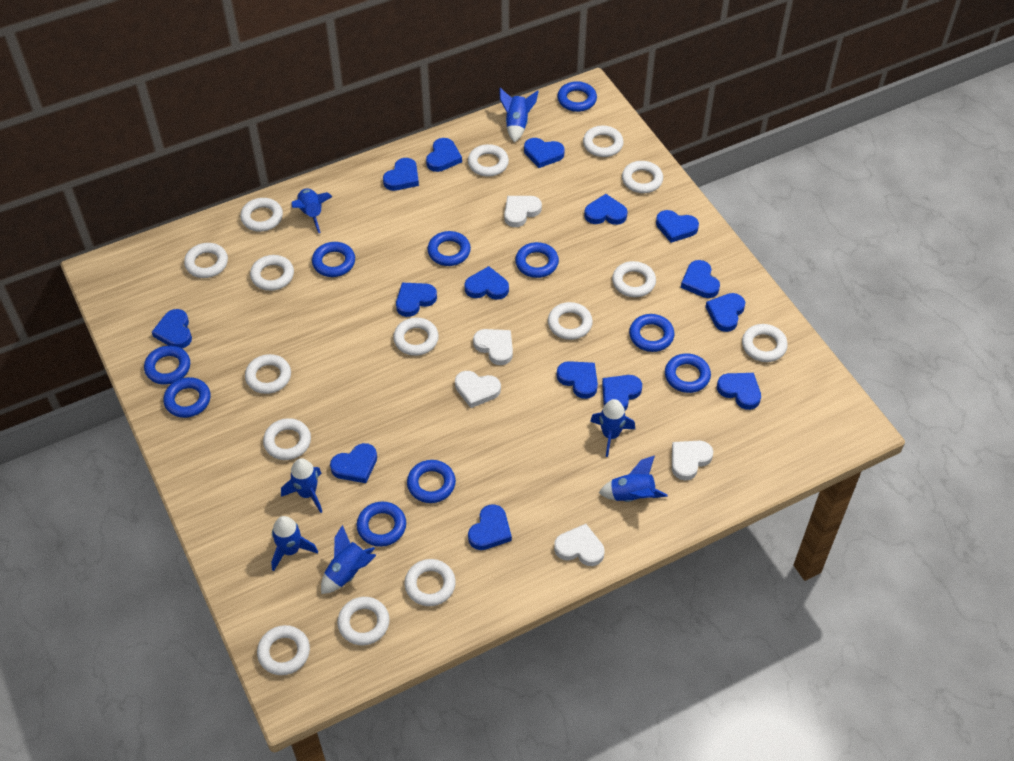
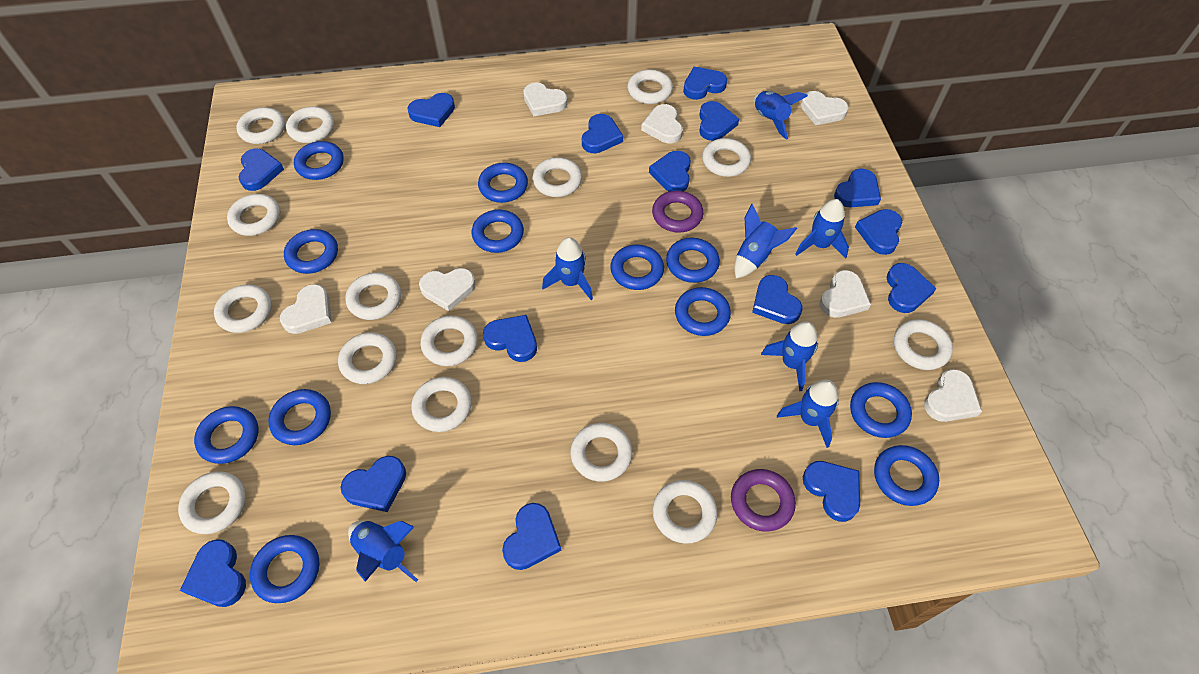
blue ring: 10 -> 12
purple ring: 0 -> 2
white heart: 5 -> 7

